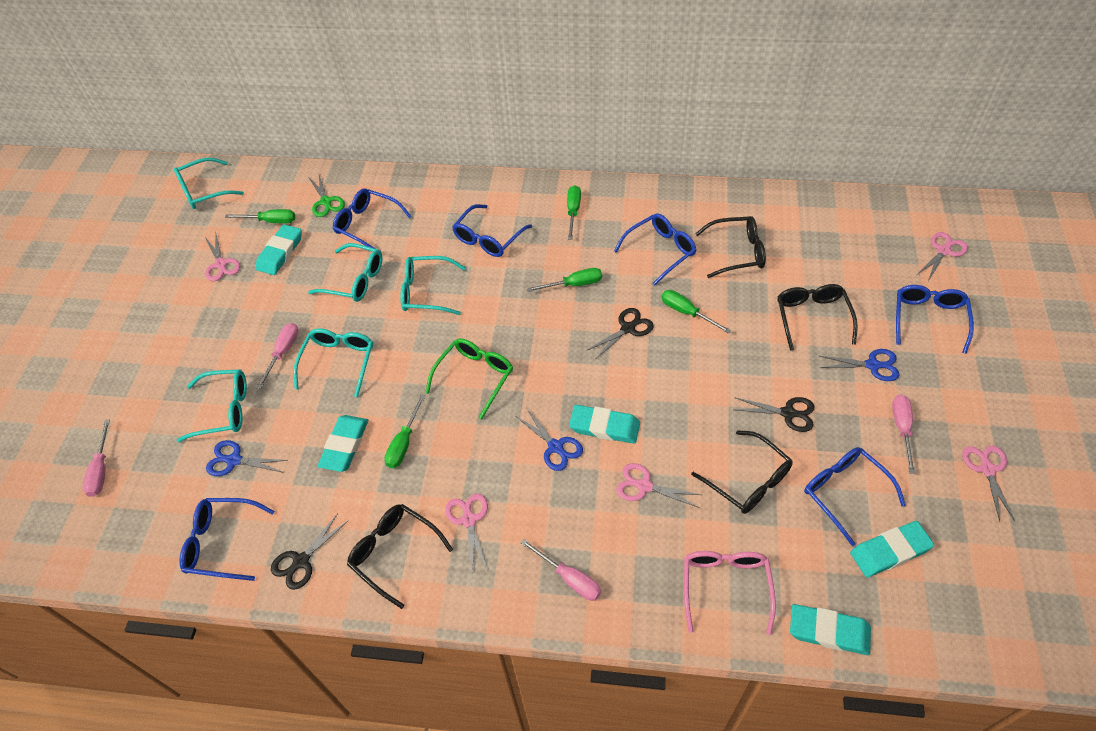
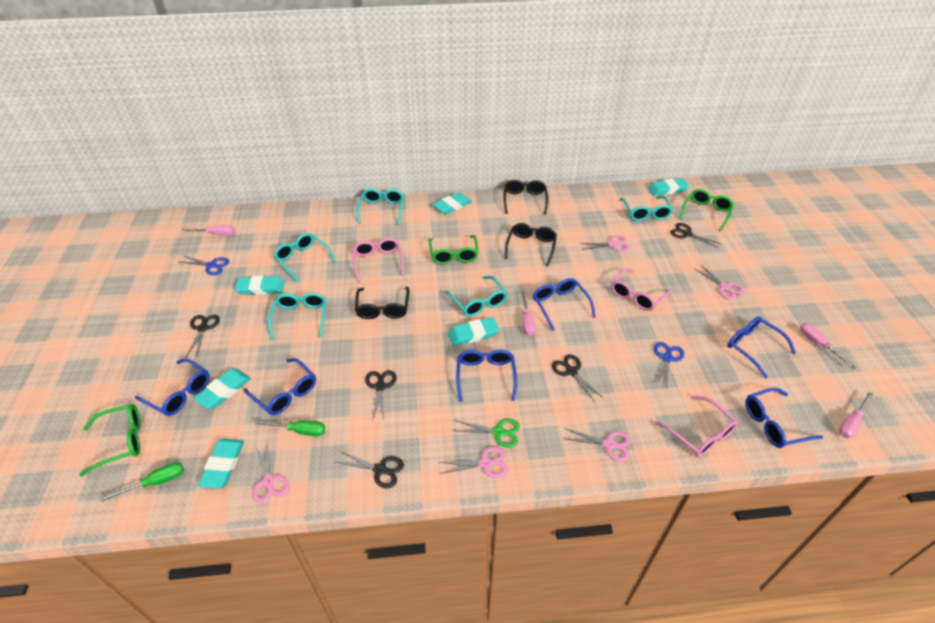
black glasses: 4 -> 3
black scissors: 3 -> 5
blue scissors: 3 -> 2
green glasses: 1 -> 3
green screwdriver: 5 -> 2
pink glasses: 1 -> 3
turquoise eraser: 5 -> 6

